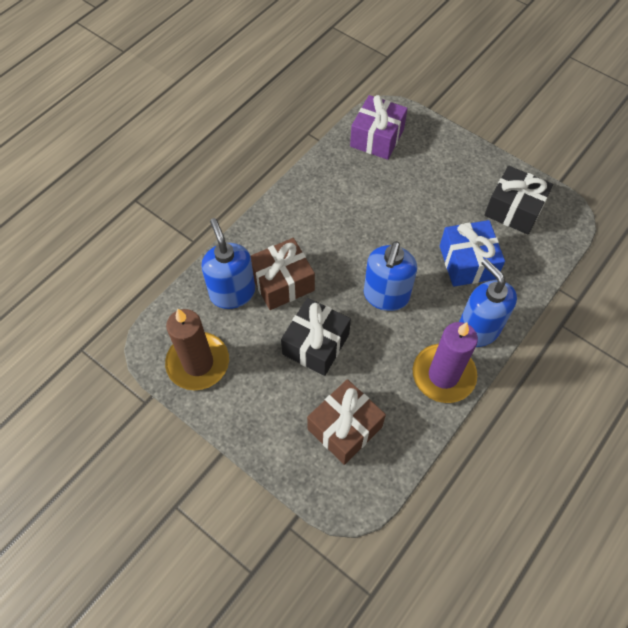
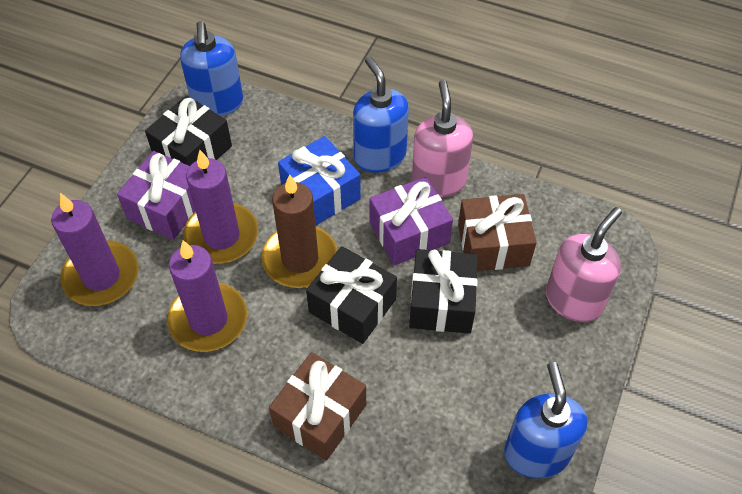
black gift: 2 -> 3
pink soap dispenser: 0 -> 2
purple candle: 1 -> 3
purple gift: 1 -> 2

